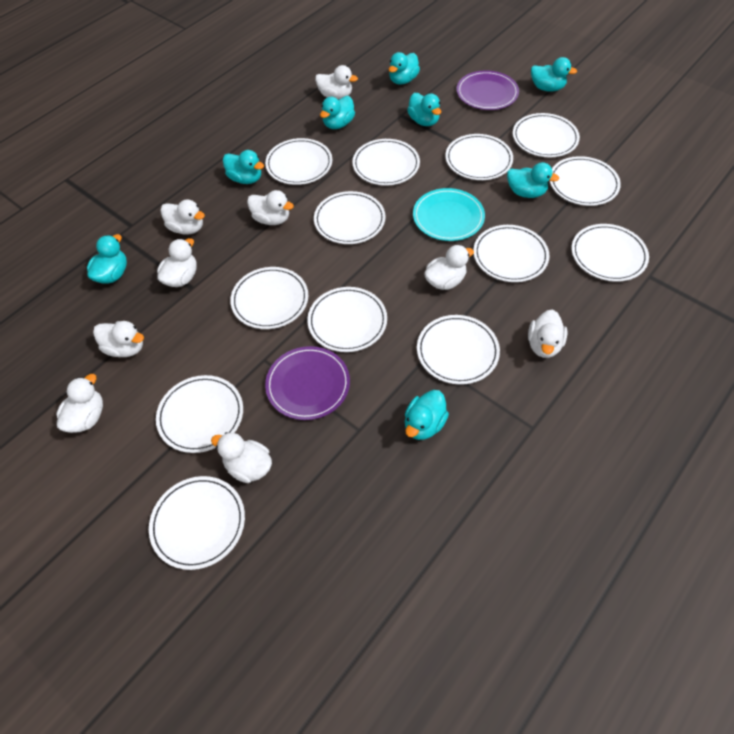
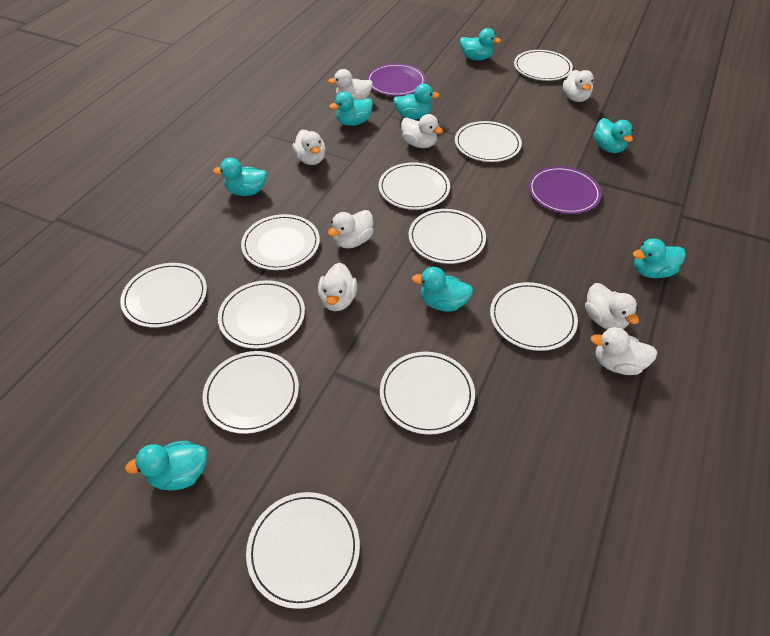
turquoise plate: 1 -> 0
white duck: 9 -> 8
white plate: 13 -> 11

